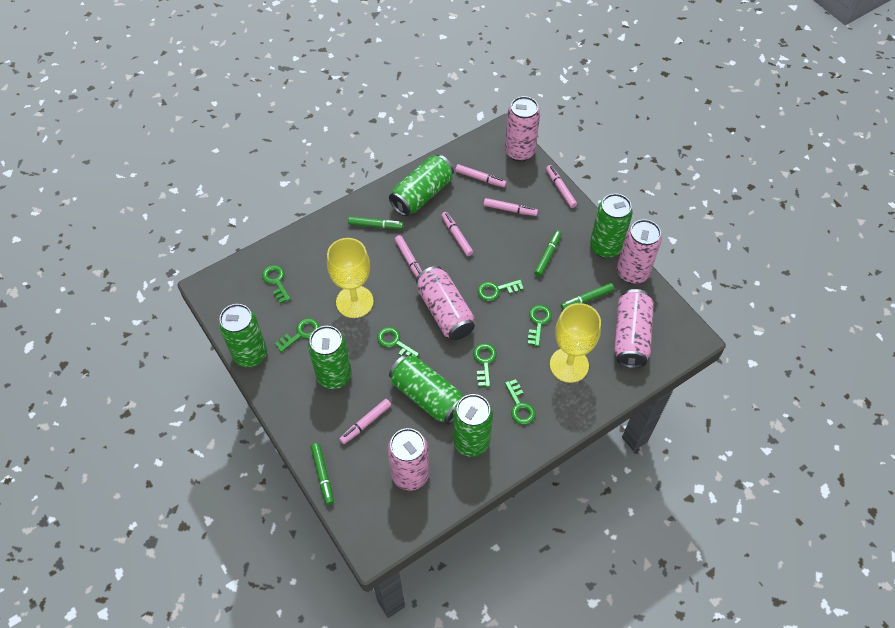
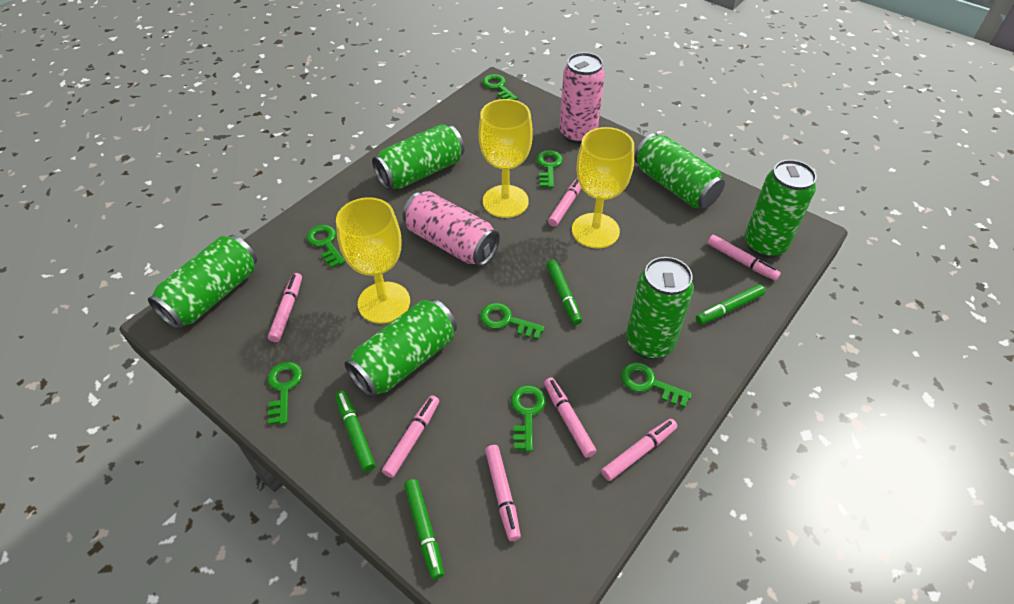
pink can: 5 -> 2
pink marker: 6 -> 7
yellow goblet: 2 -> 3

